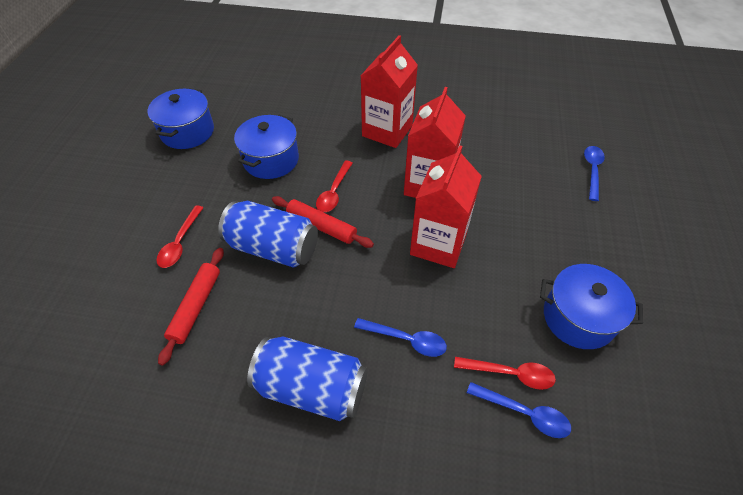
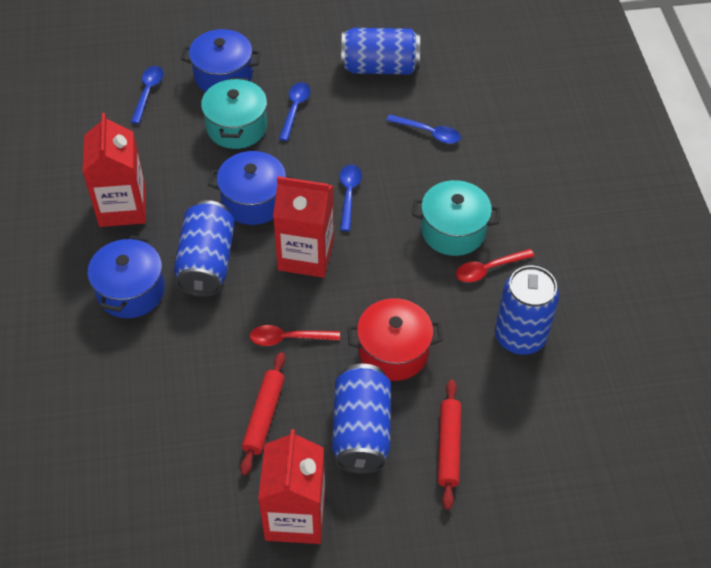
blue can: 2 -> 4
blue spoon: 3 -> 4
red pot: 0 -> 1
red spoon: 3 -> 2
turquoise pot: 0 -> 2

